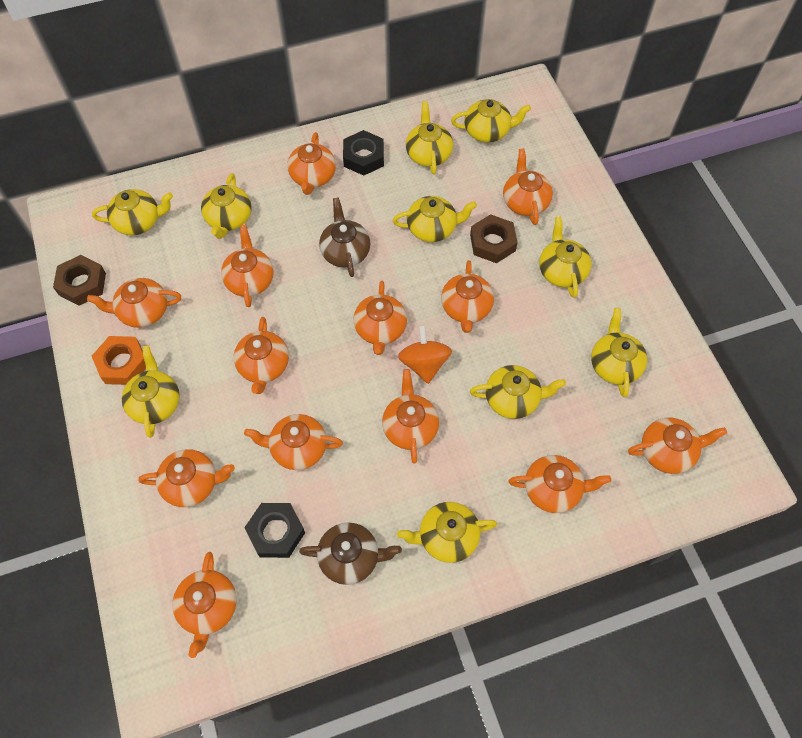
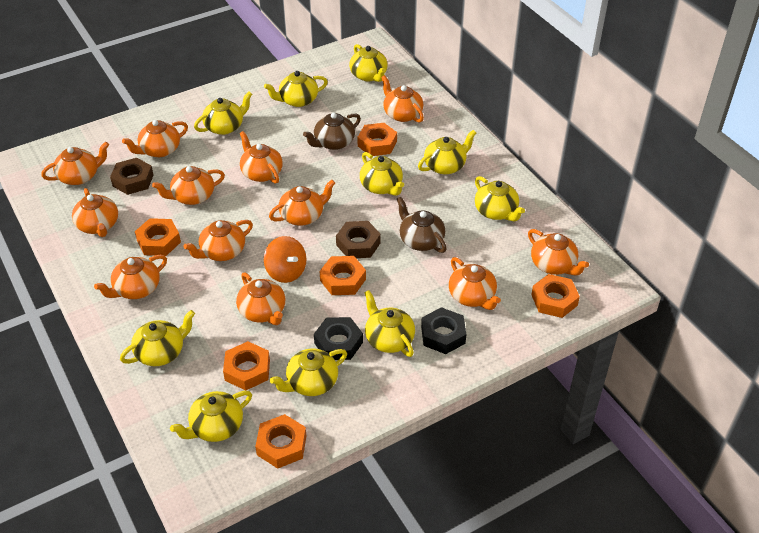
orange nut: 1 -> 6
orange teapot: 13 -> 12

